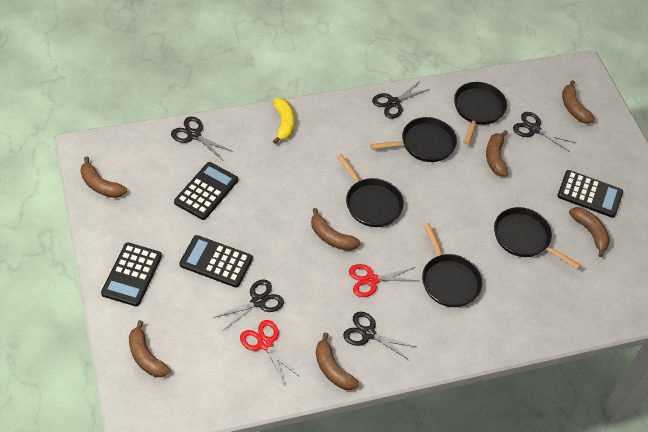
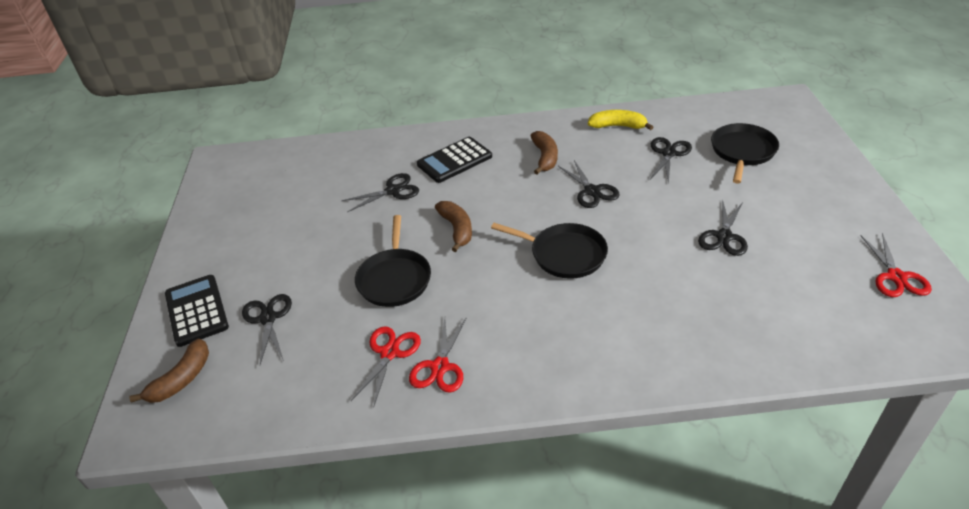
black calculator: 4 -> 2
black pan: 5 -> 3
brown banana: 7 -> 3
red scissors: 2 -> 3

